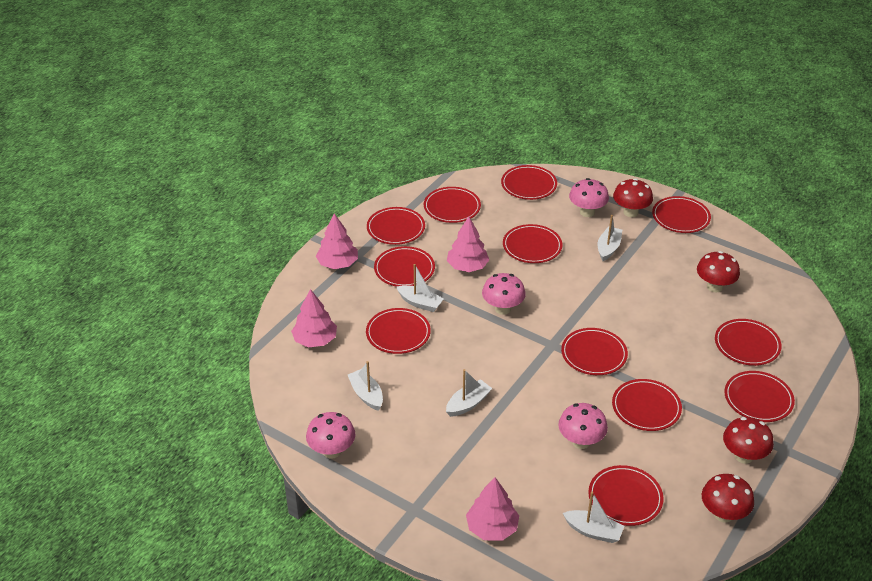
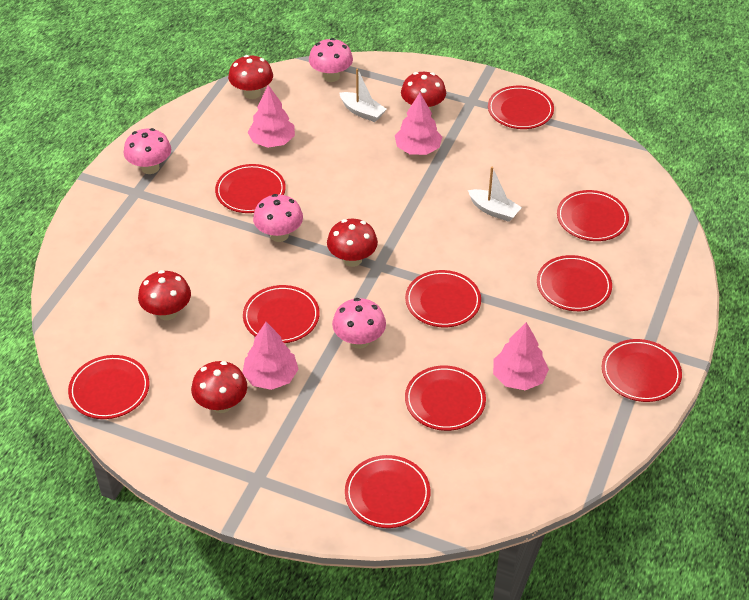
red mushroom: 4 -> 5
red plate: 12 -> 10
white boat: 5 -> 2

